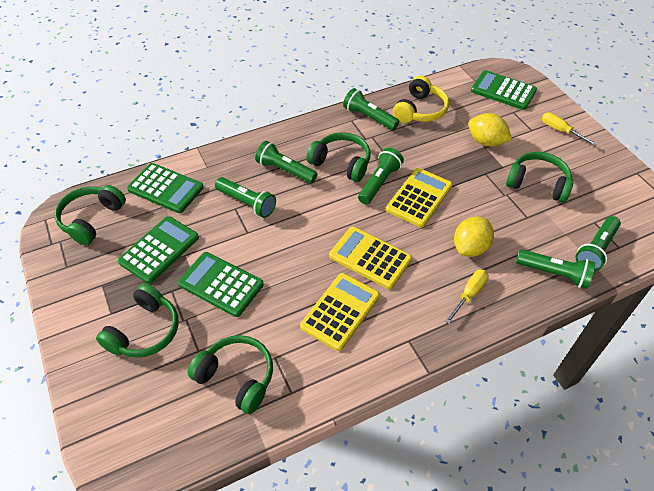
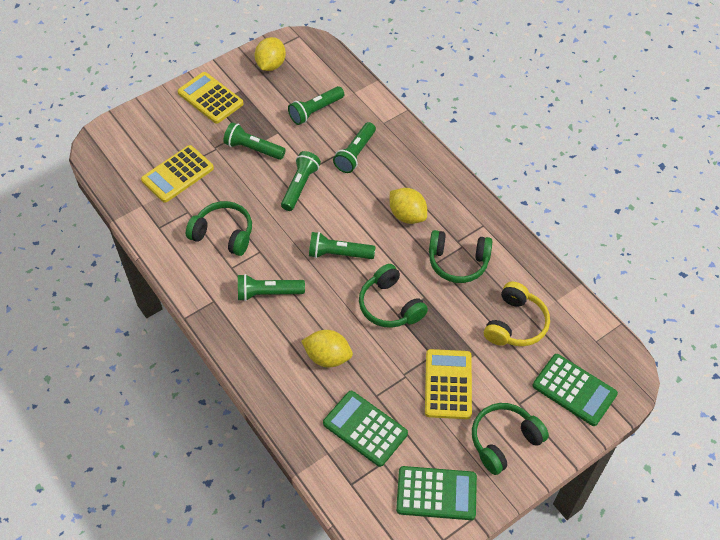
green calculator: 4 -> 3
green headphones: 5 -> 4
yellow lemon: 2 -> 3
yellow screwdriver: 2 -> 0

